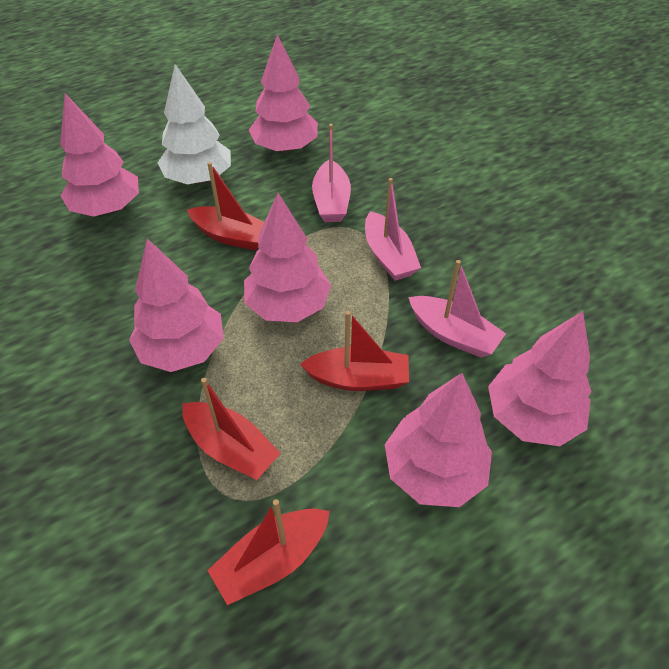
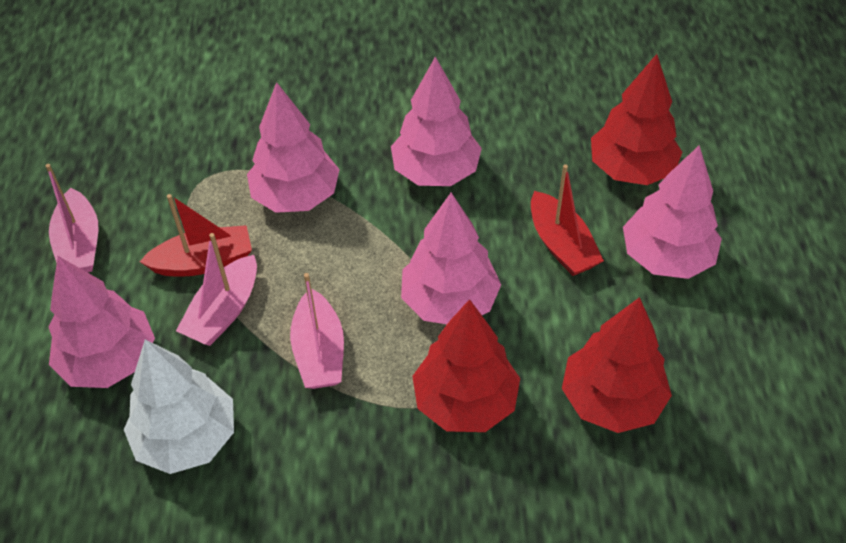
pink tree: 6 -> 5
red boat: 4 -> 2
red tree: 0 -> 3

